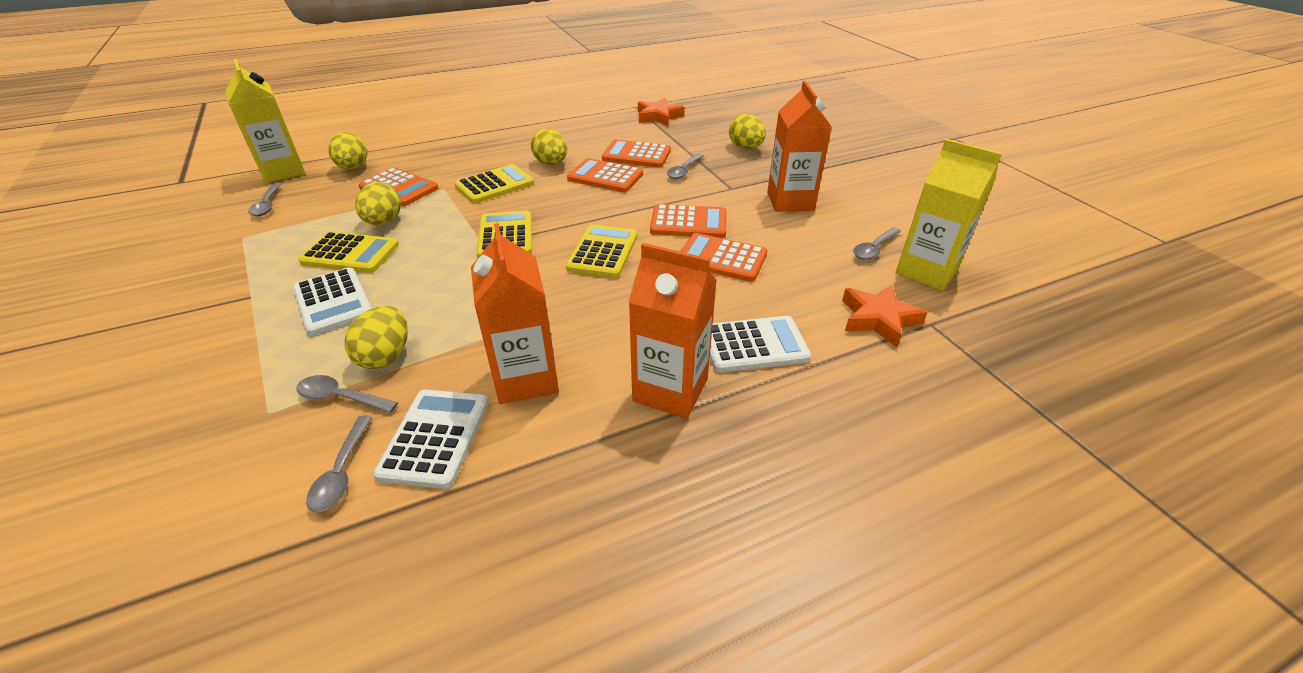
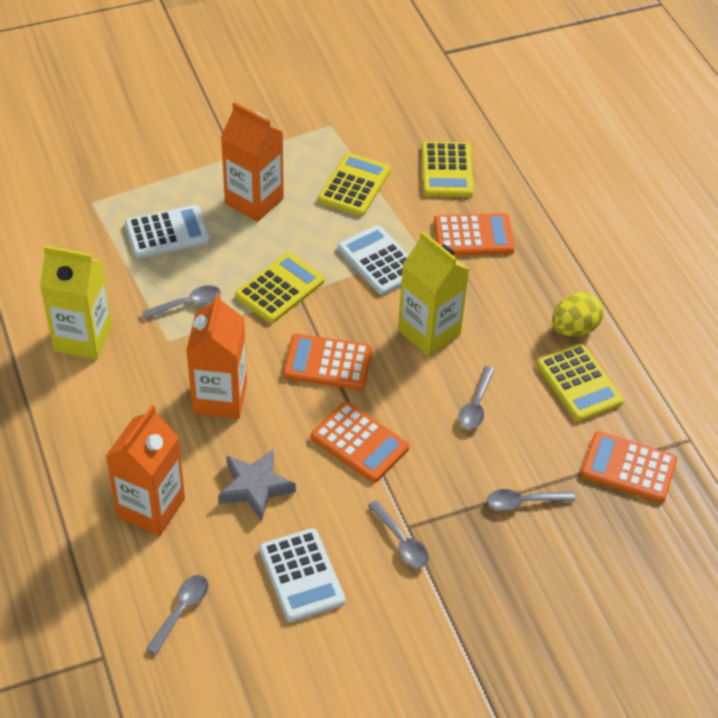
grey star: 0 -> 1
orange calculator: 5 -> 4
orange star: 2 -> 0
yellow egg: 5 -> 1

